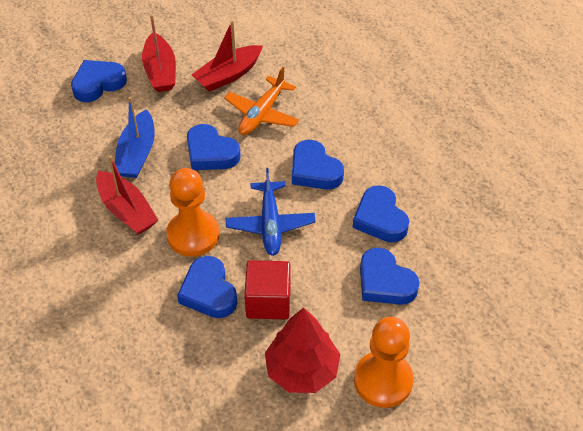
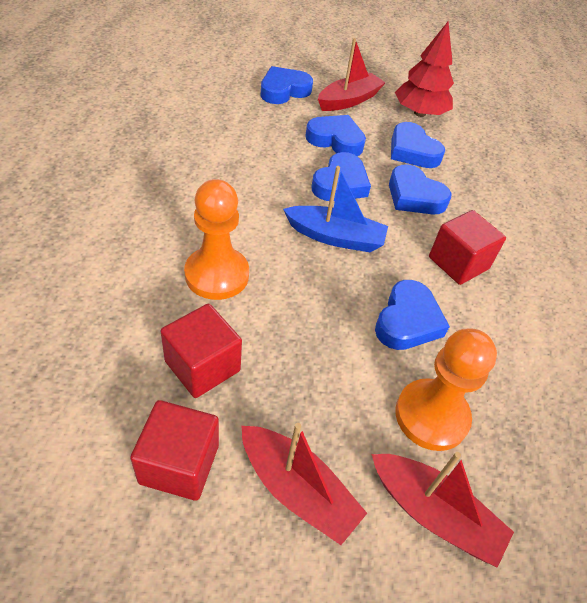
blue plane: 1 -> 0
orange plane: 1 -> 0
red cube: 1 -> 3

